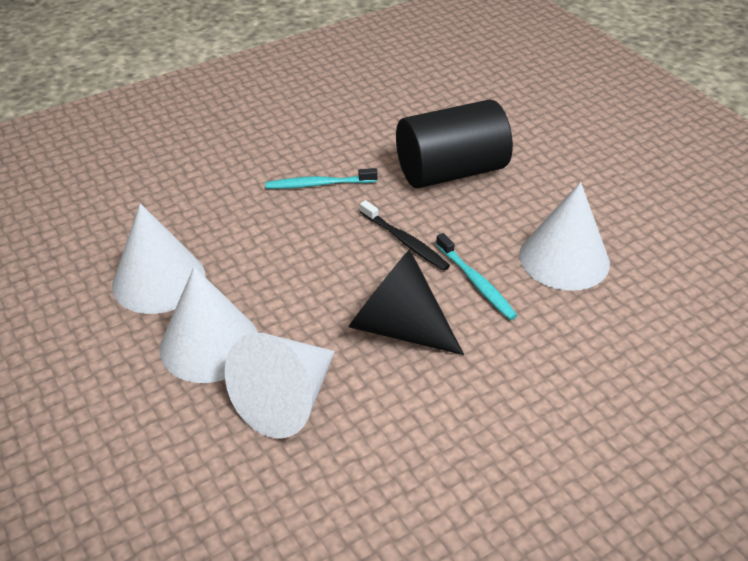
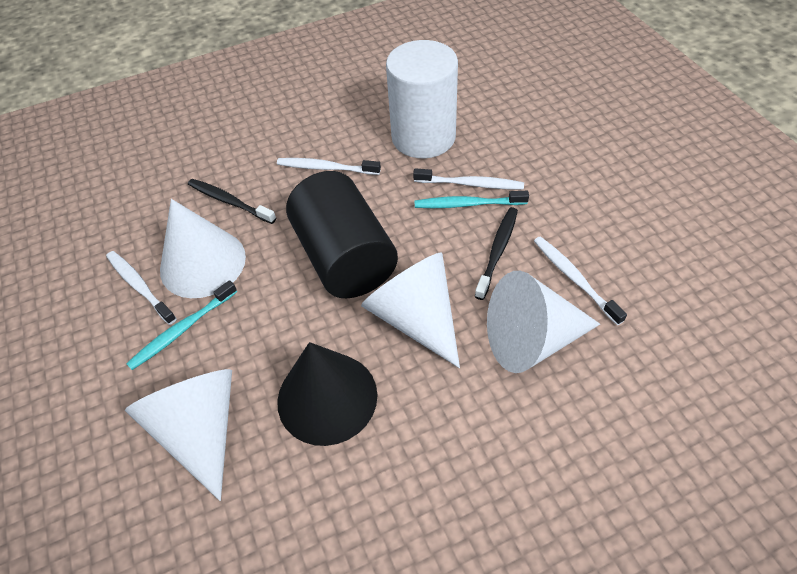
black toothbrush: 1 -> 2
white cylinder: 0 -> 1
white toothbrush: 0 -> 4

